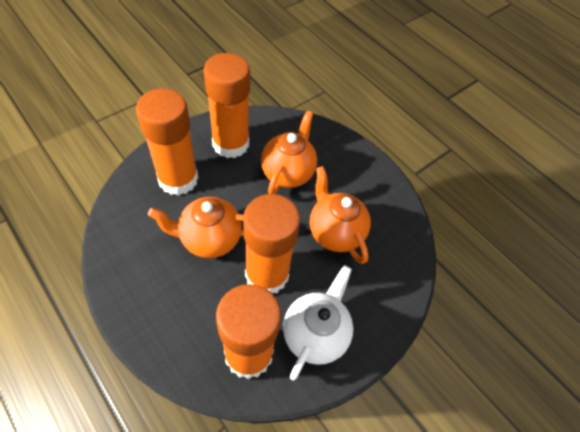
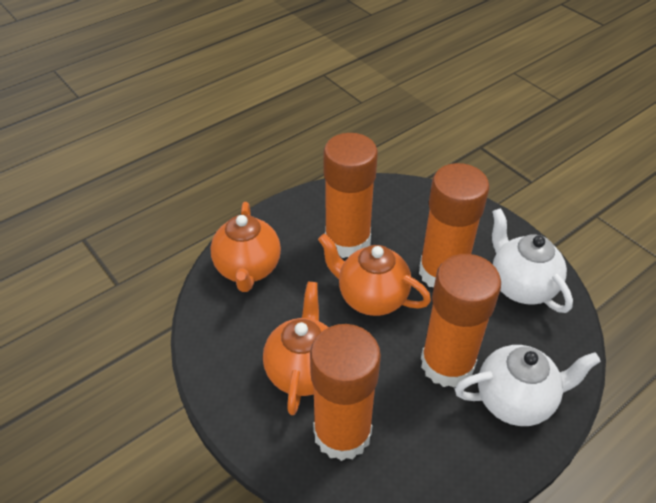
white teapot: 1 -> 2

